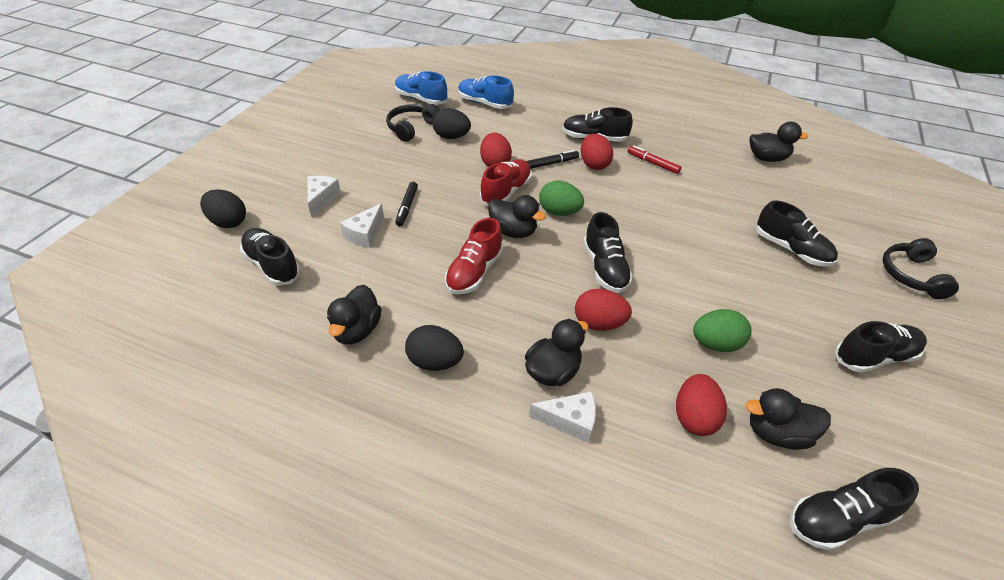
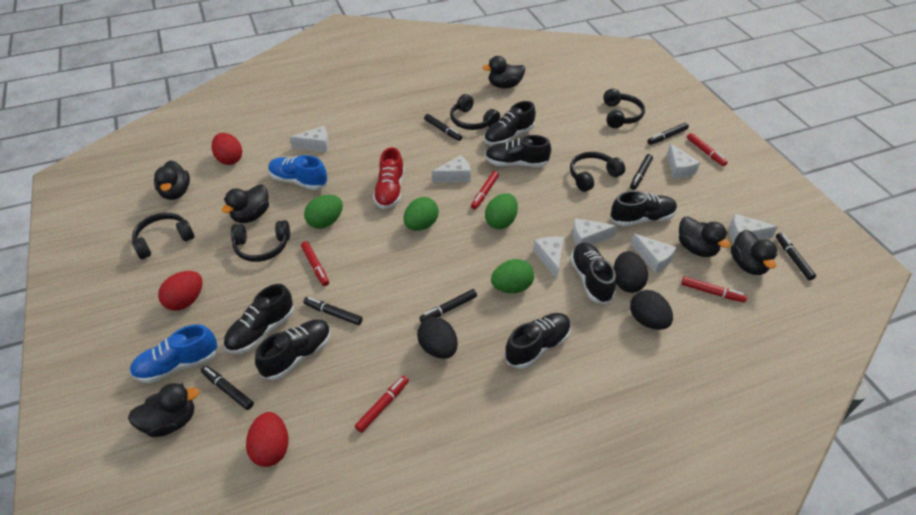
black duck: 5 -> 6
black headphones: 2 -> 5
black marker: 2 -> 7
black shoe: 6 -> 7
green egg: 2 -> 4
red egg: 4 -> 3
red marker: 1 -> 5
red shoe: 2 -> 1
white cheese: 3 -> 7

